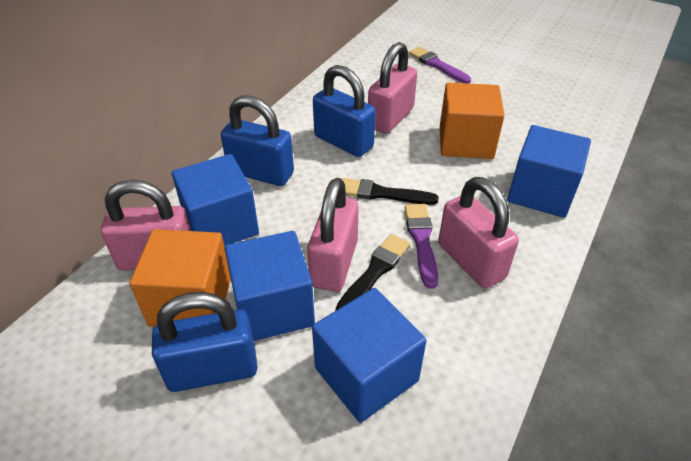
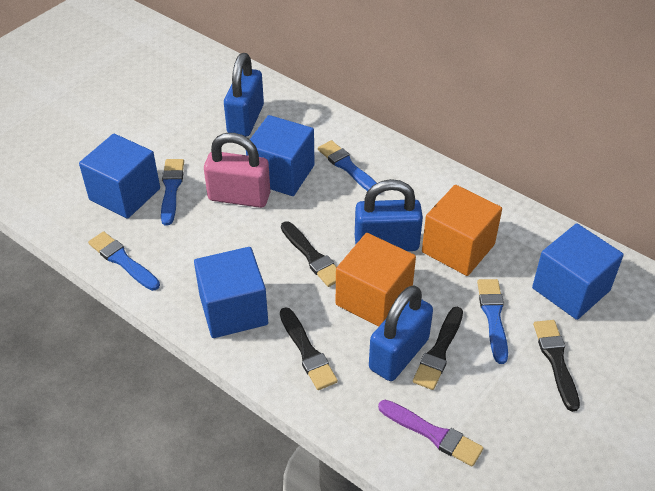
black brush: 2 -> 4
blue brush: 0 -> 4
pink padlock: 4 -> 1
purple brush: 2 -> 1

